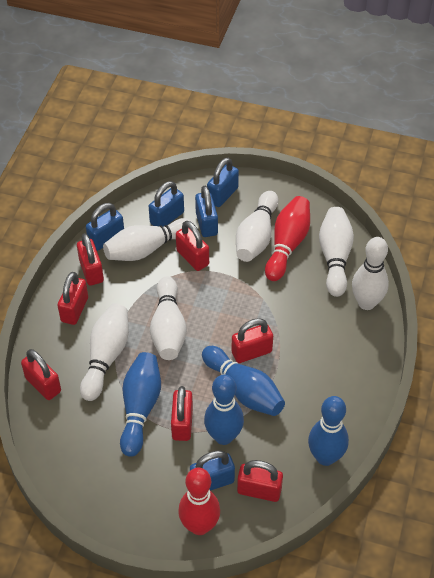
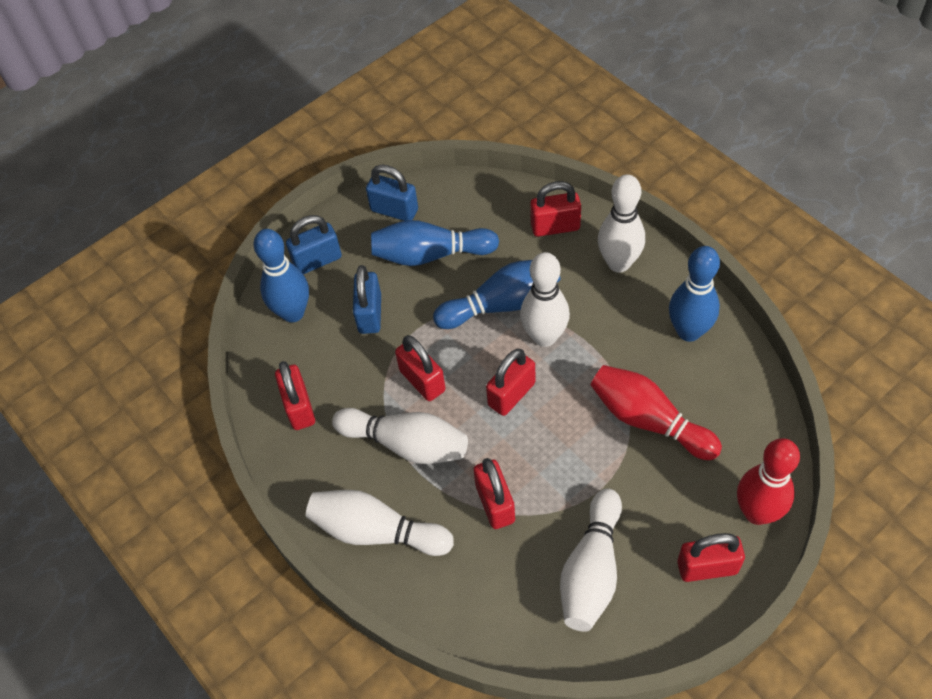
blue padlock: 5 -> 3
red padlock: 7 -> 6
white bowling pin: 6 -> 5

